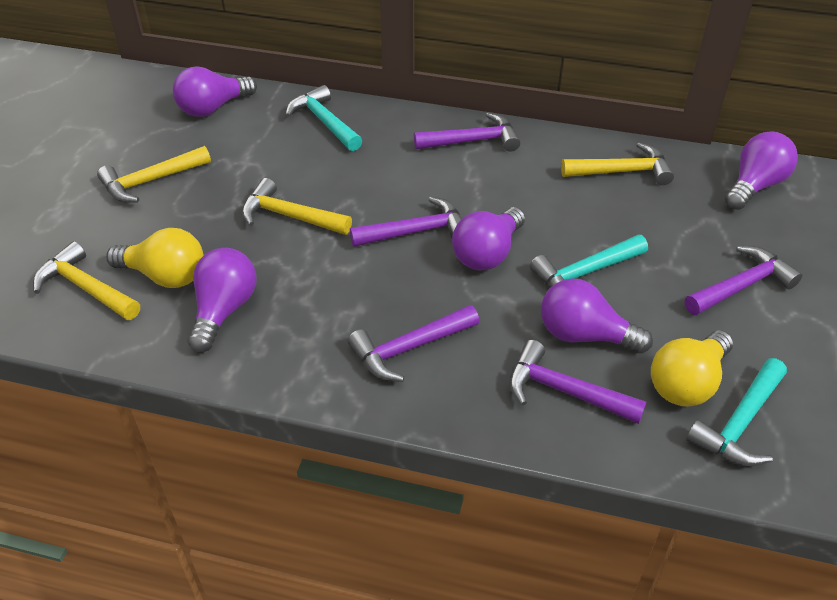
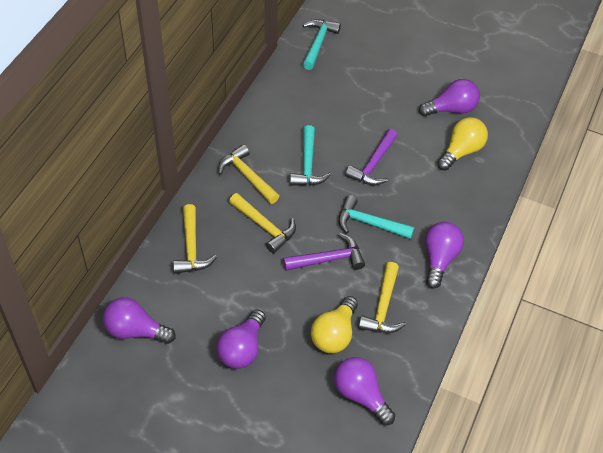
purple hammer: 5 -> 2

